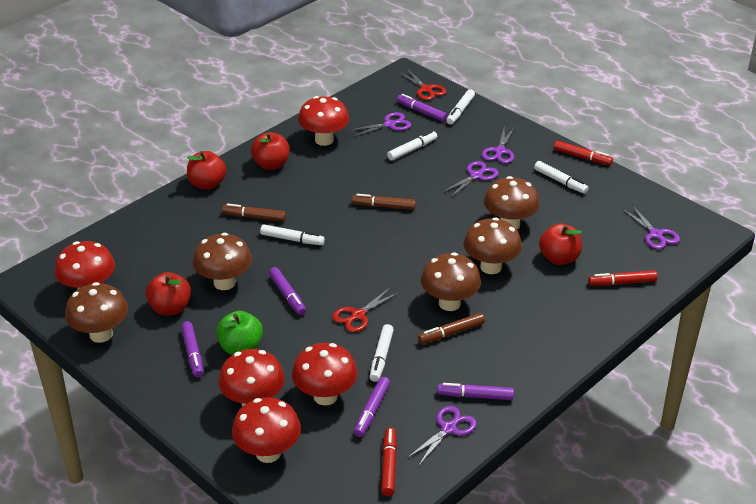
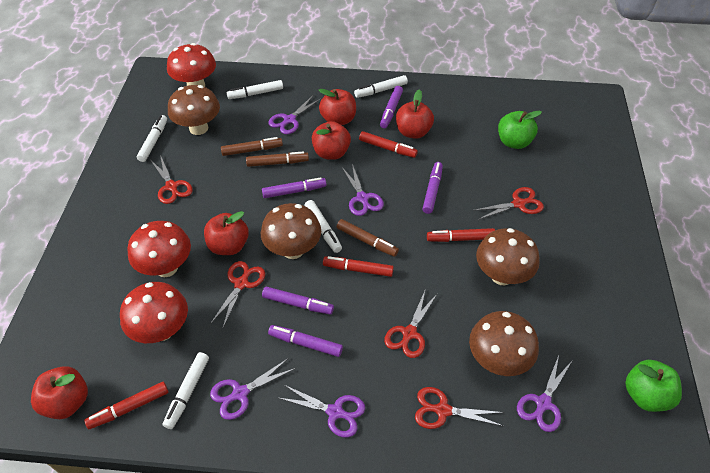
brown mushroom: 5 -> 4
green apple: 1 -> 2
red apple: 4 -> 5
red marker: 3 -> 4
red mushroom: 5 -> 3
red scissors: 2 -> 5

